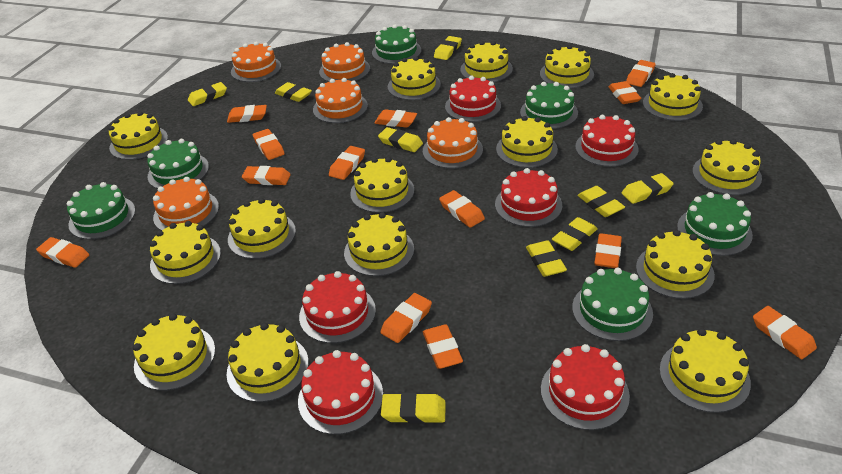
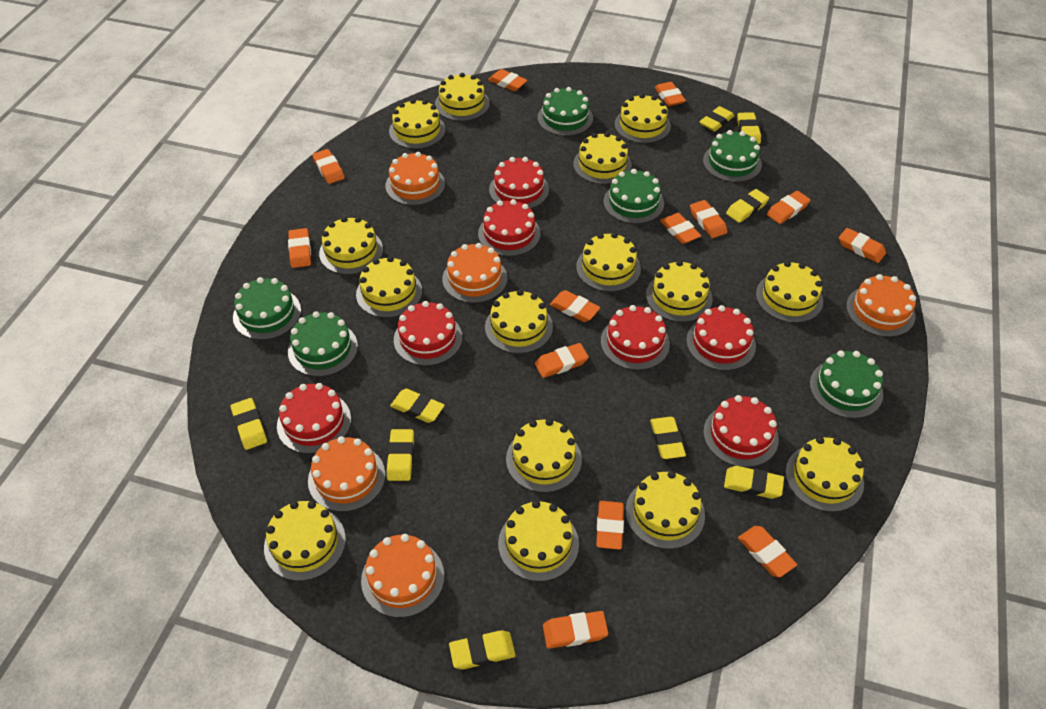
red cake: 6 -> 7

